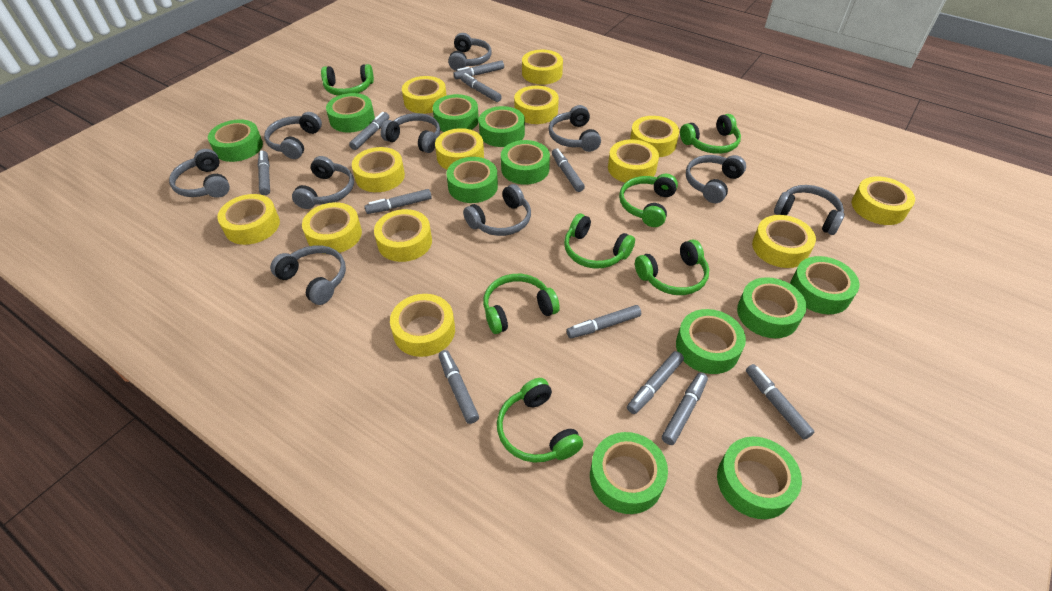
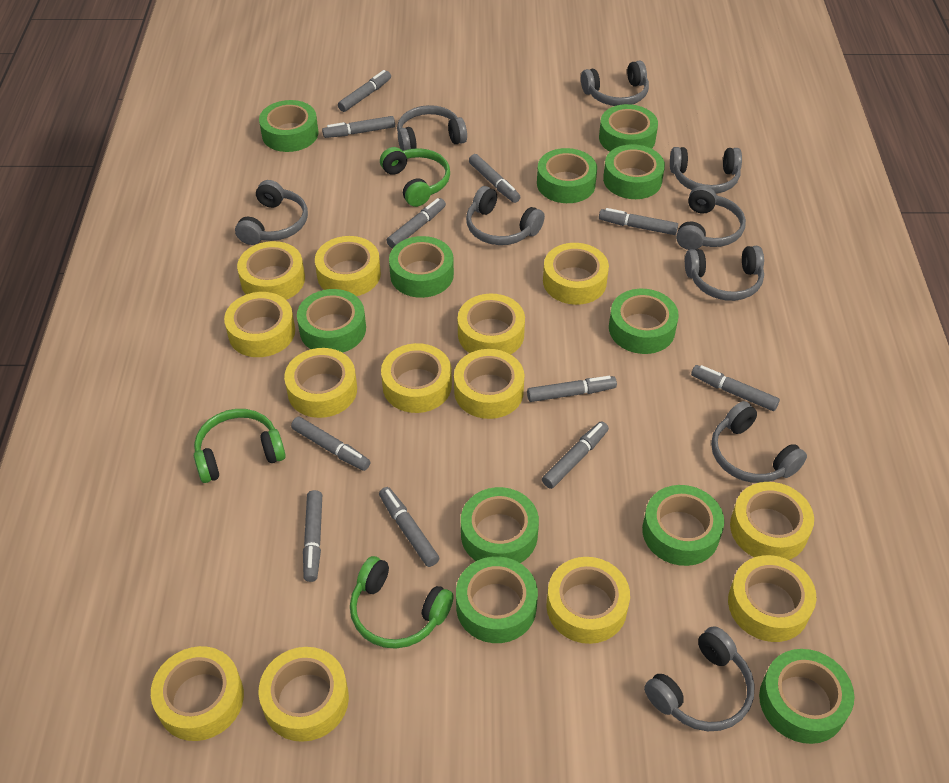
green headphones: 7 -> 3
grey headphones: 10 -> 9

